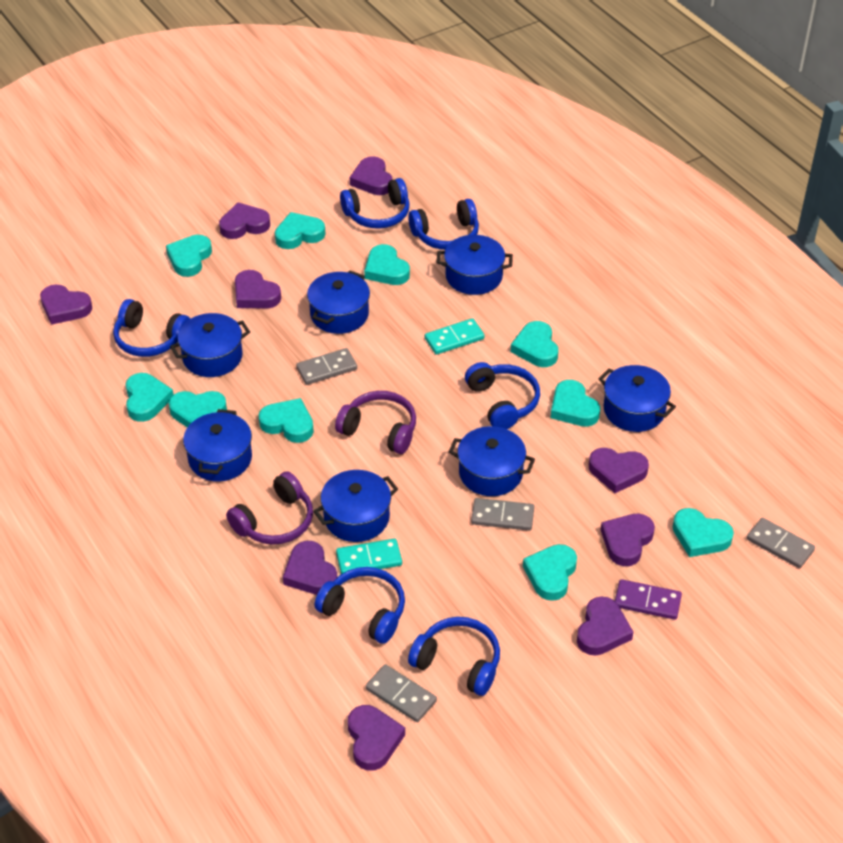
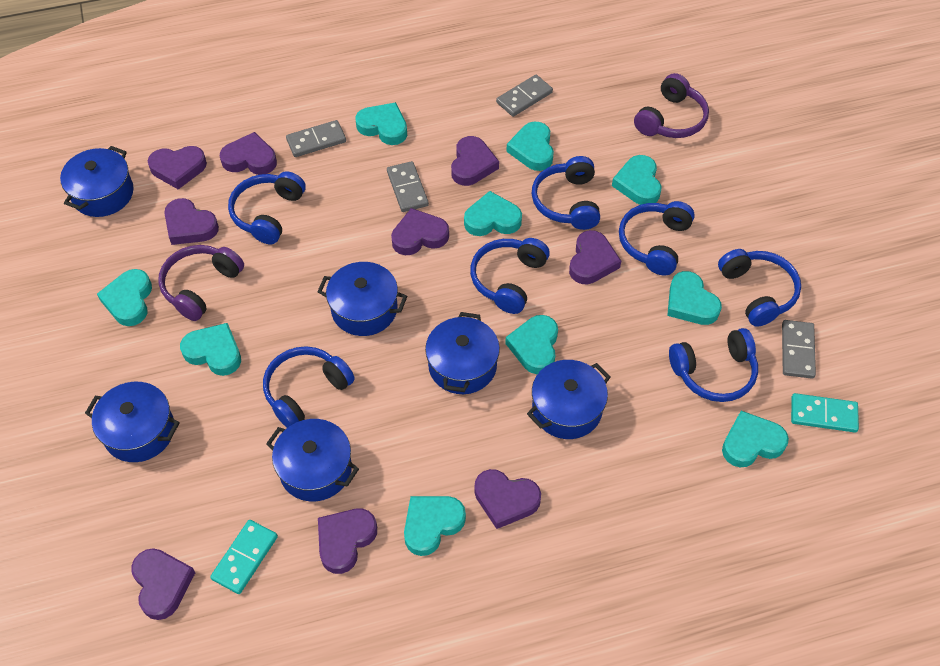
blue headphones: 6 -> 7
blue pot: 7 -> 6
purple domino: 1 -> 0

